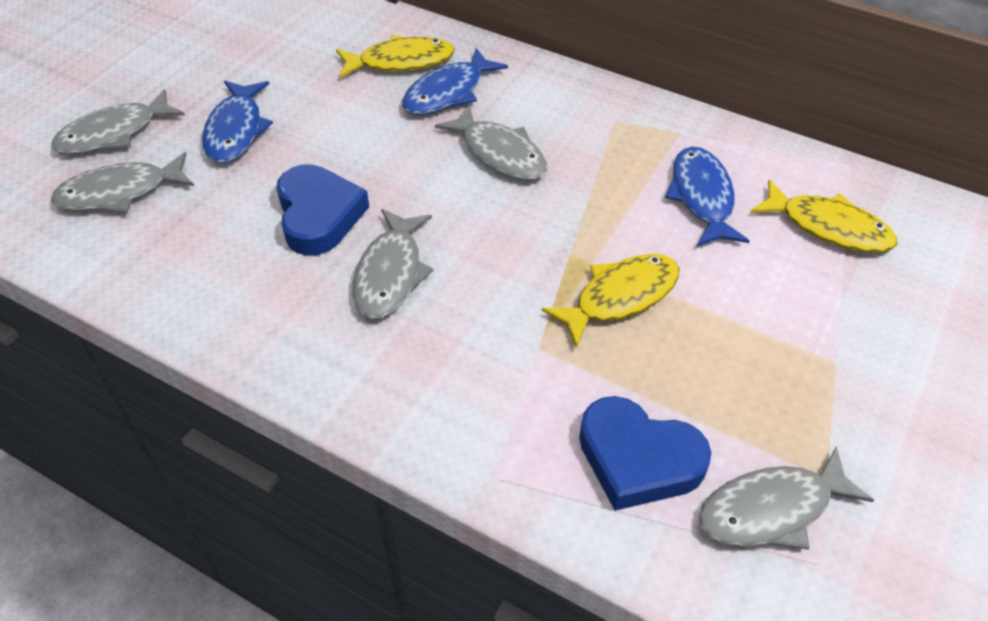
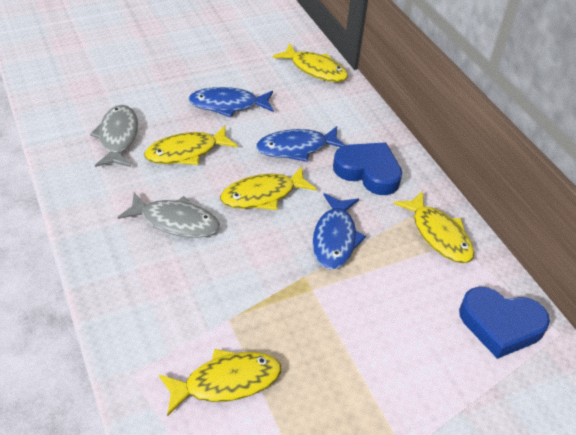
grey fish: 5 -> 2
yellow fish: 3 -> 5

